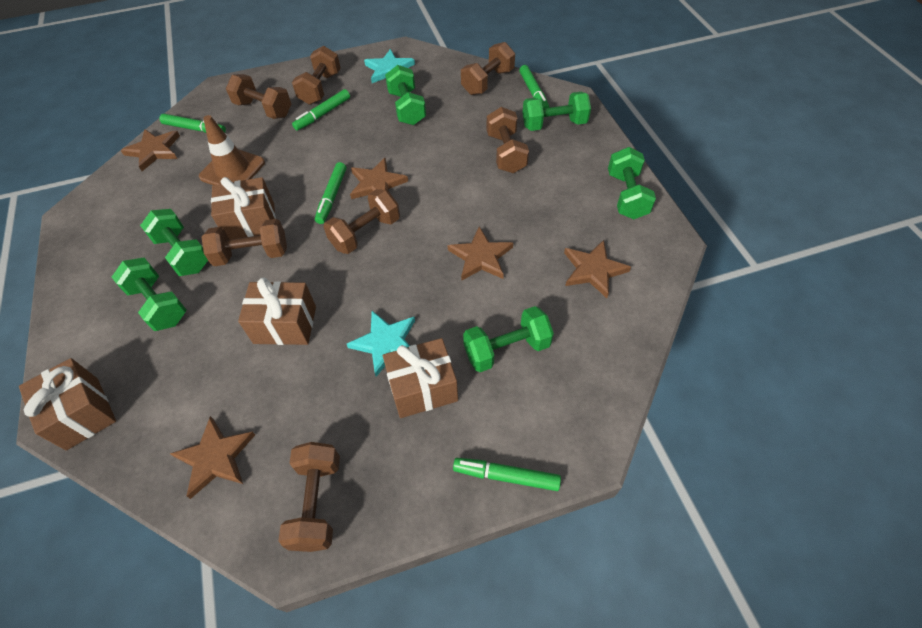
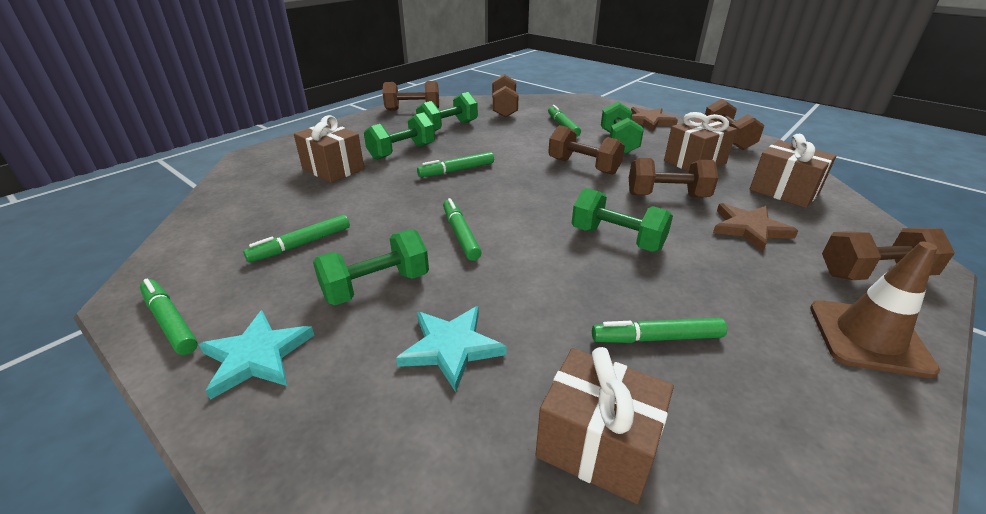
brown dumbbell: 7 -> 6
brown star: 5 -> 2
green dumbbell: 6 -> 5
green marker: 5 -> 6

